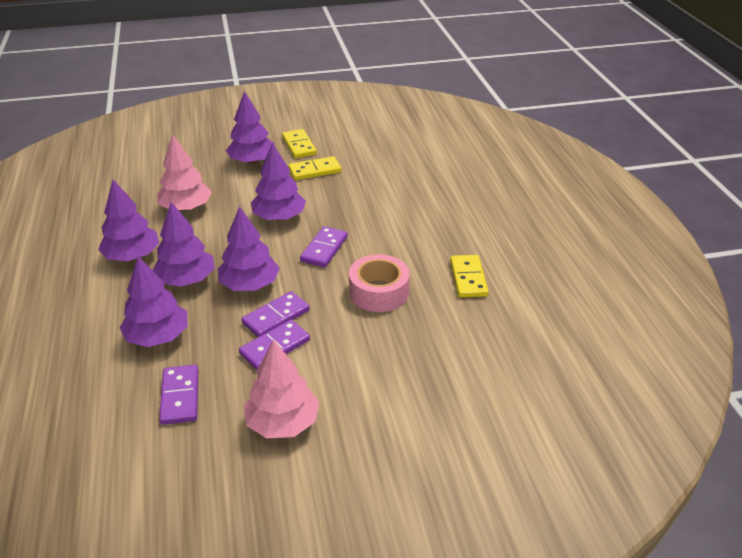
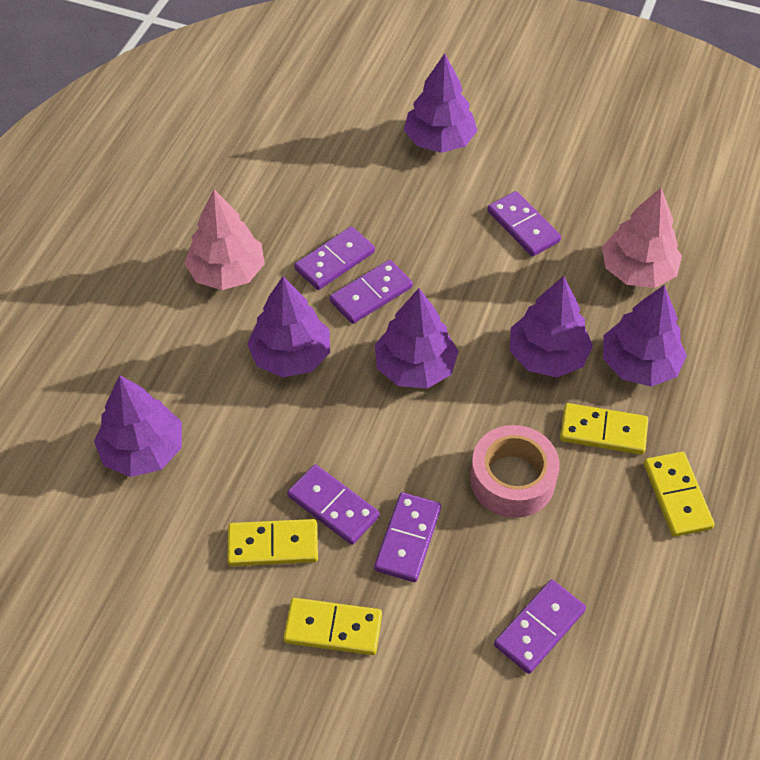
purple domino: 4 -> 6
yellow domino: 3 -> 4

